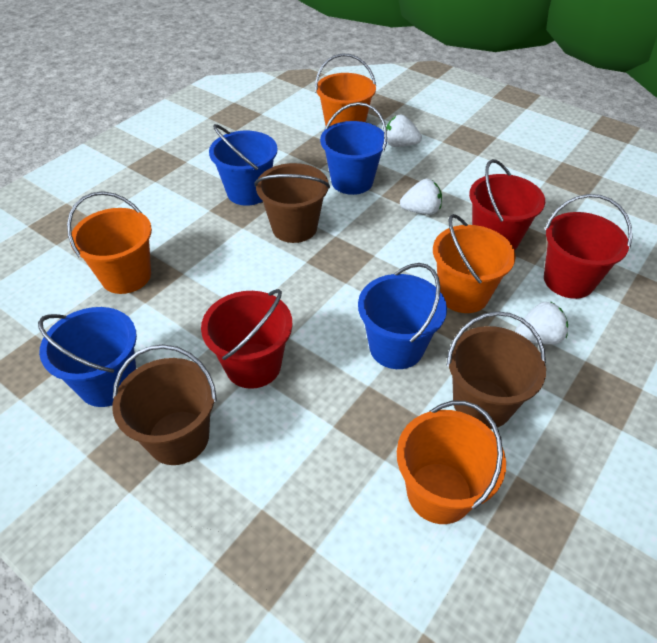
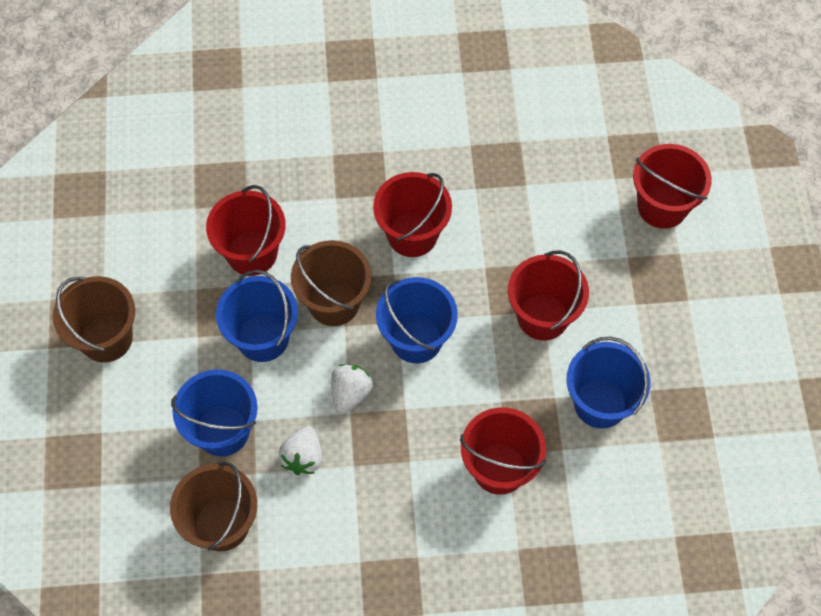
orange bucket: 4 -> 0
red bucket: 3 -> 5
white strawberry: 3 -> 2

